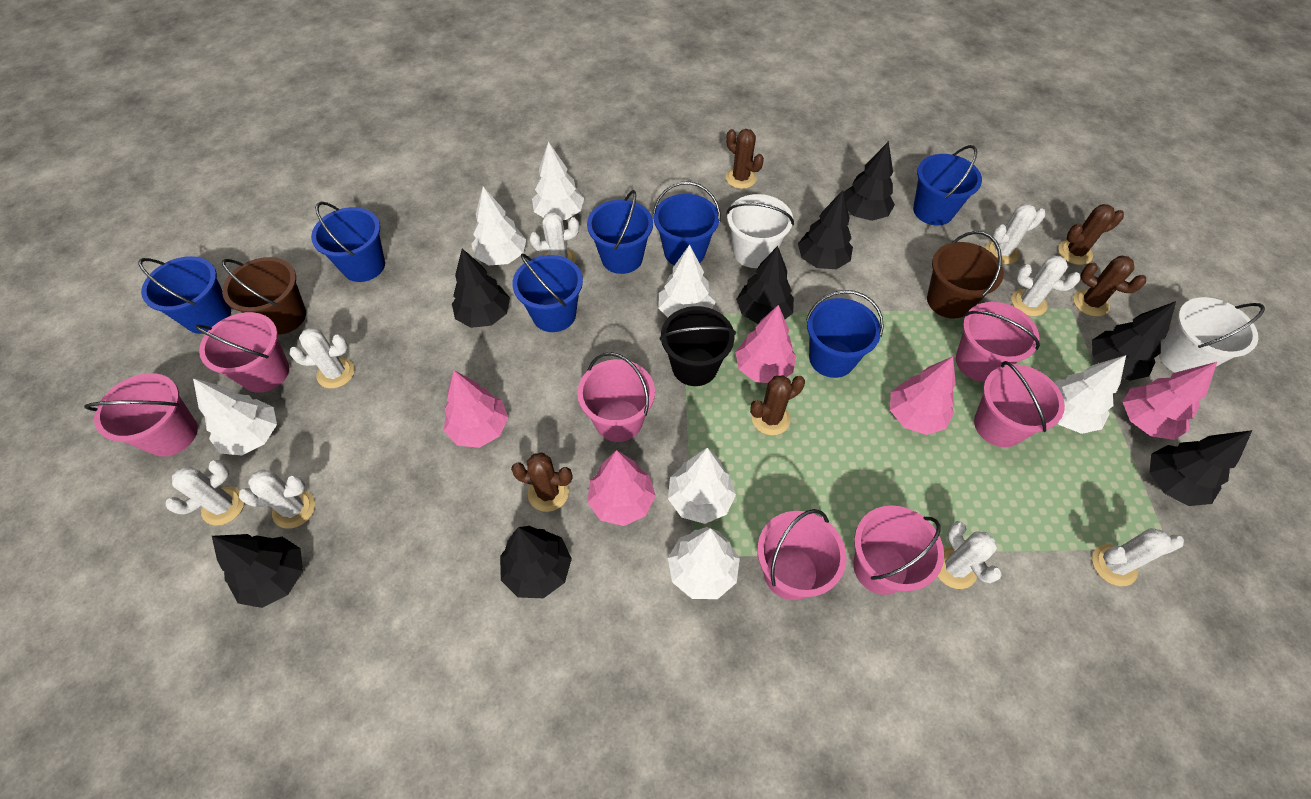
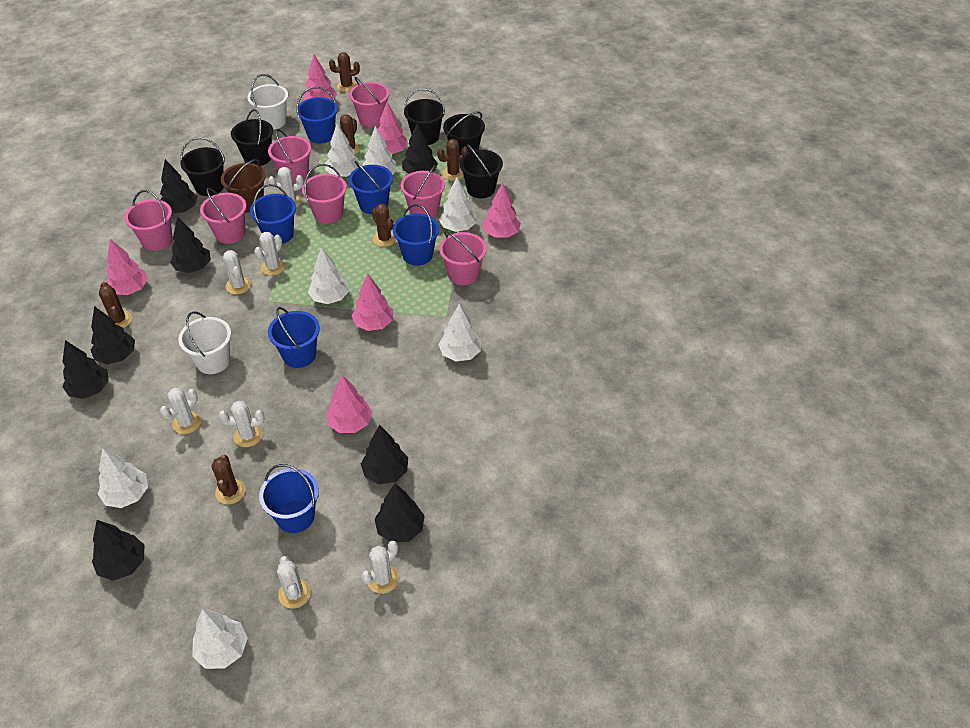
black bucket: 1 -> 5
blue bucket: 7 -> 6
brown bucket: 2 -> 1
brown cactus: 5 -> 6
pink tree: 5 -> 6
white cactus: 8 -> 7

